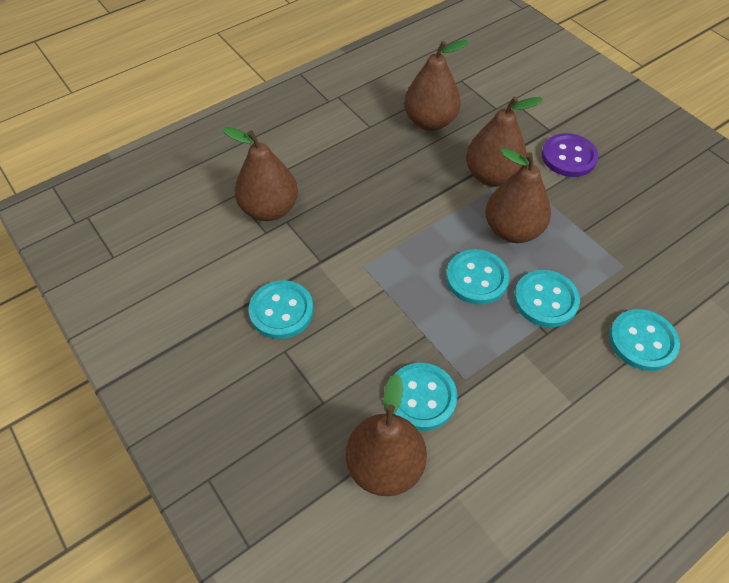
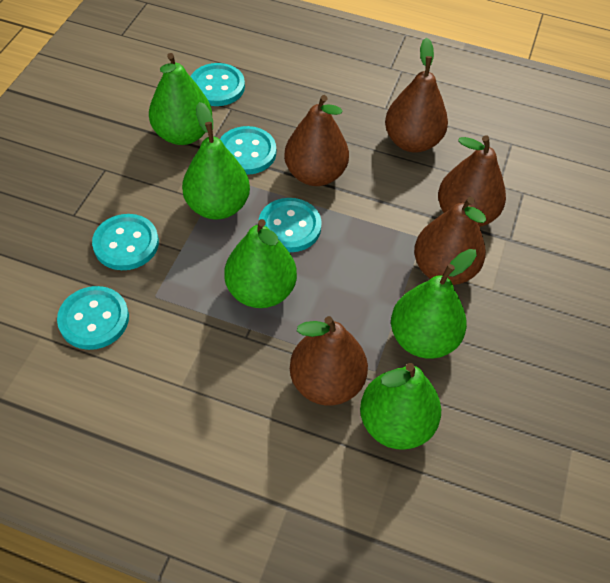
green pear: 0 -> 5
purple button: 1 -> 0

